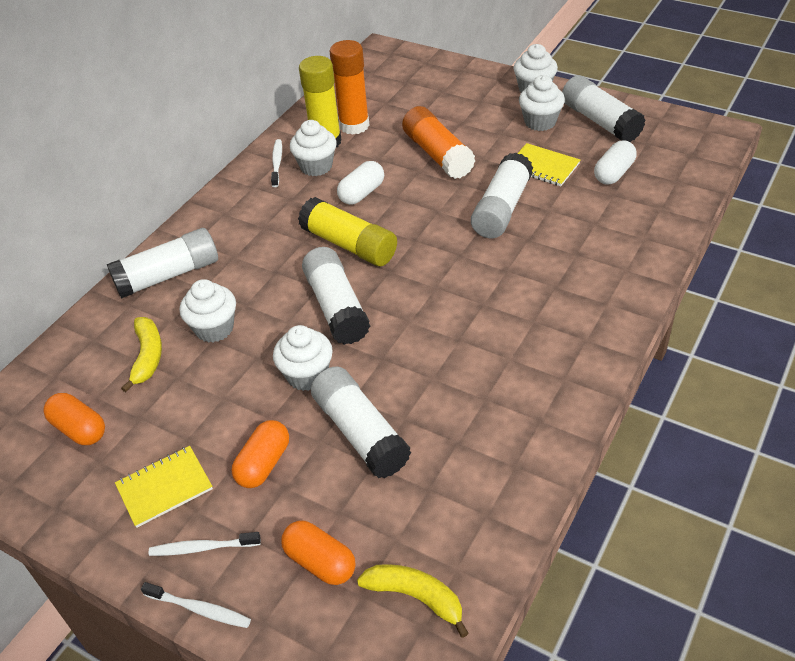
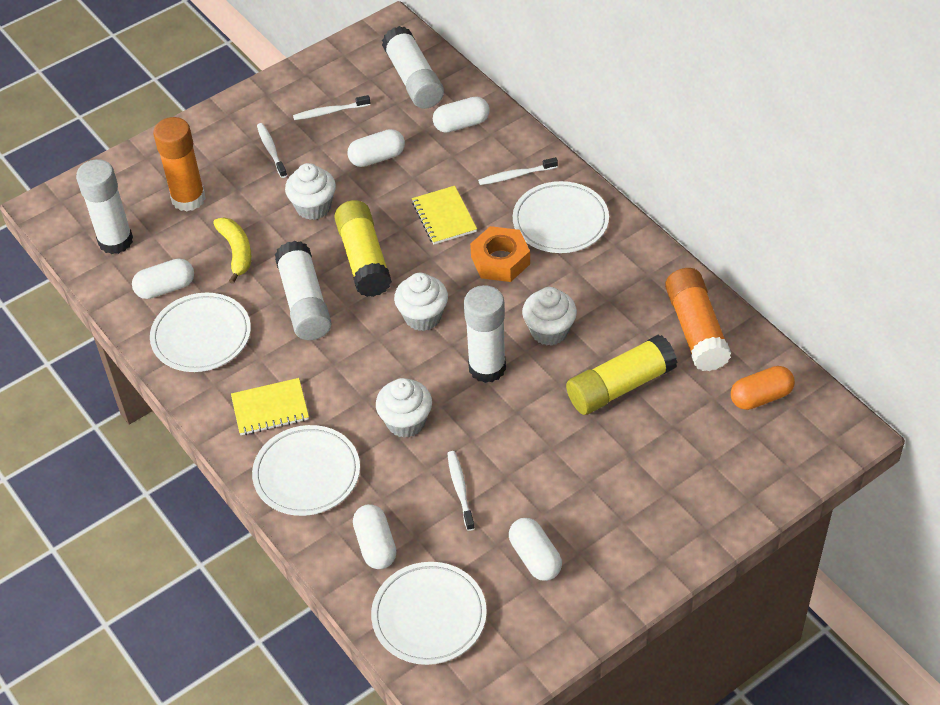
orange capsule: 3 -> 1
orange nut: 0 -> 1
white capsule: 2 -> 5
white cupcake: 5 -> 4
white glue stick: 5 -> 4
white plate: 0 -> 4
white toothbrush: 3 -> 4
yellow banana: 2 -> 1

